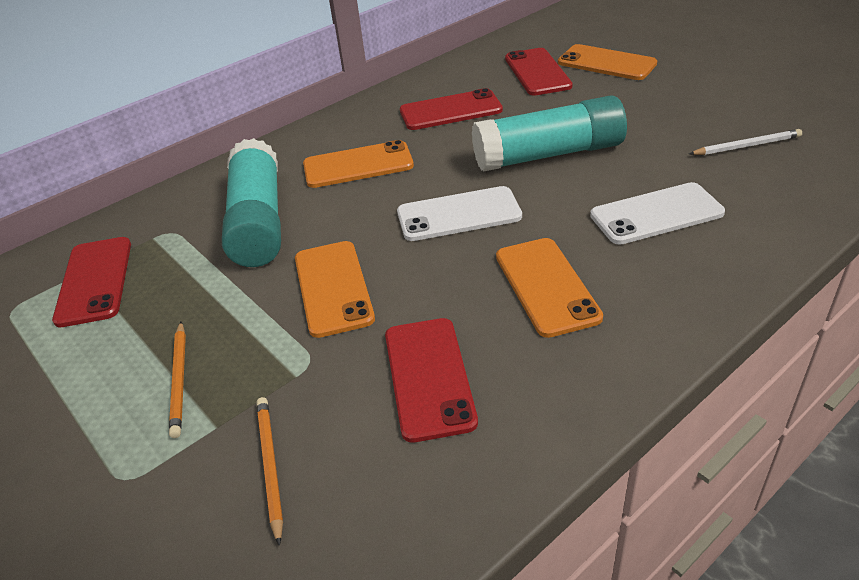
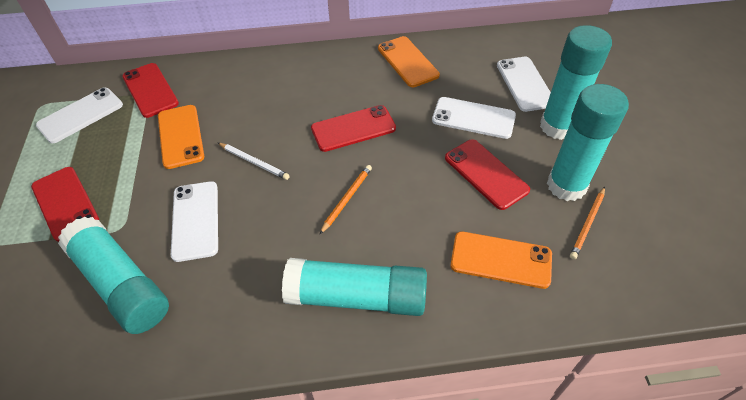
orange phone: 4 -> 3
turquoise glue stick: 2 -> 4
white phone: 2 -> 4

